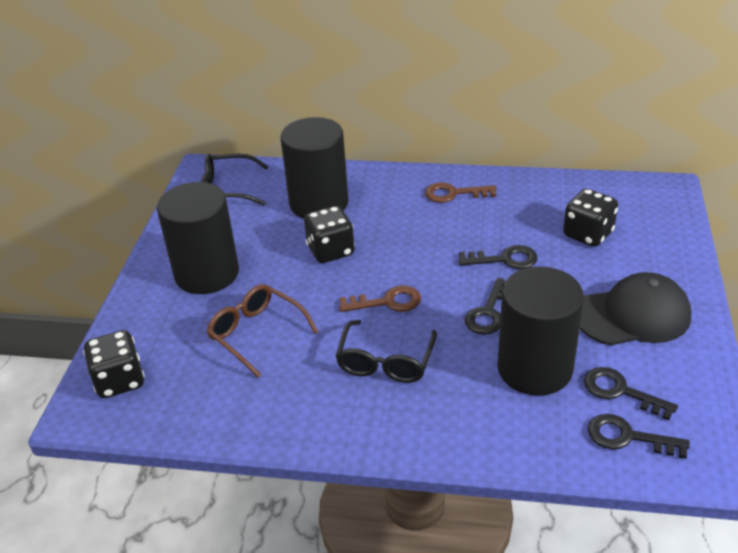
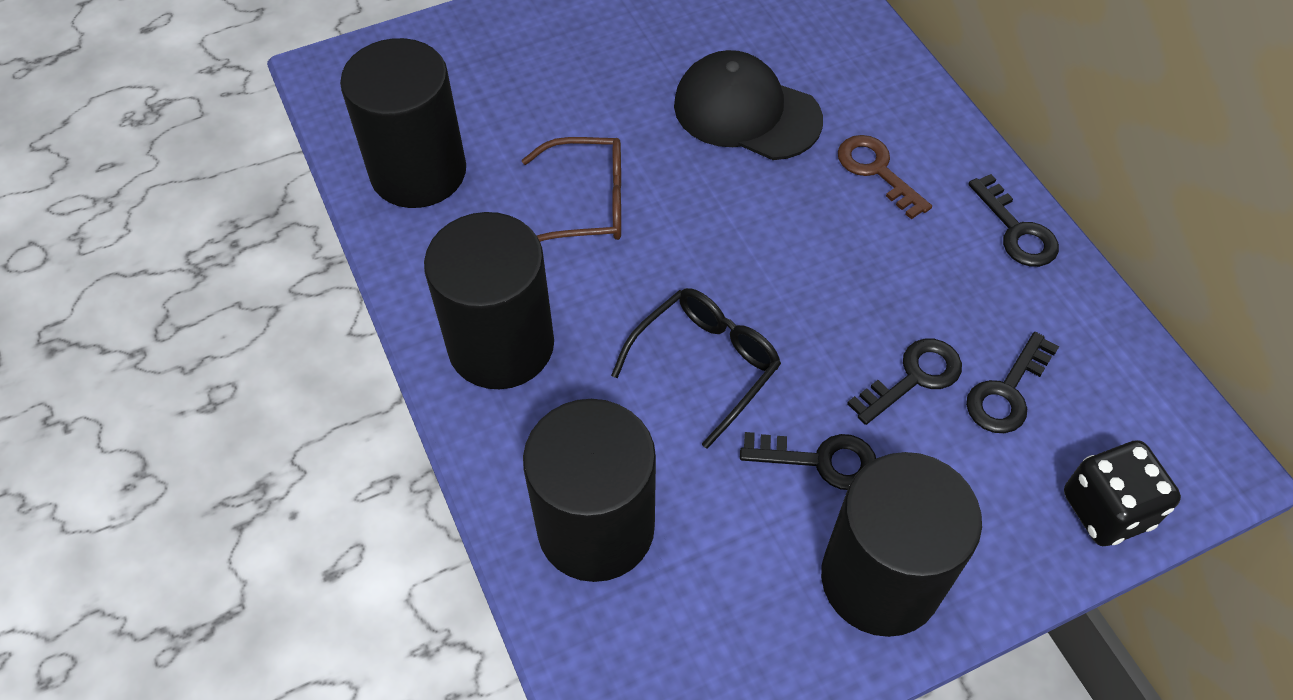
black cylinder: 3 -> 4
black dice: 3 -> 1
black glasses: 2 -> 1
brown key: 2 -> 1

